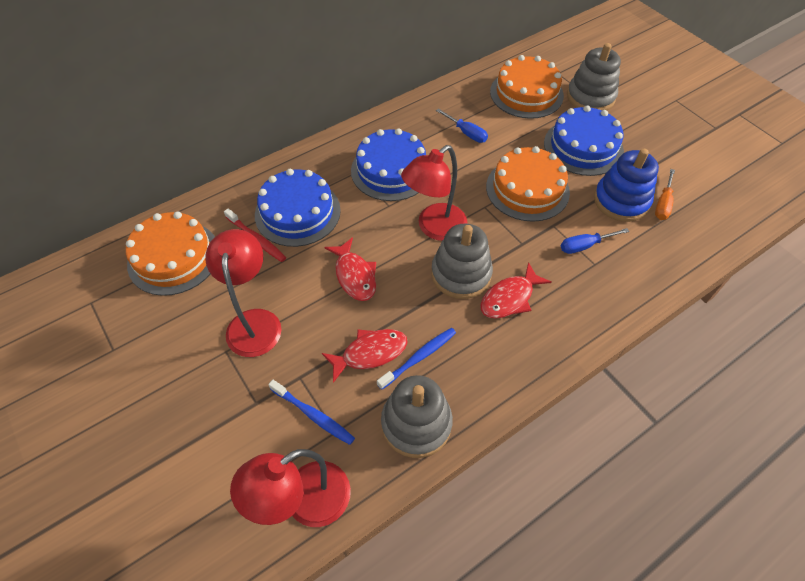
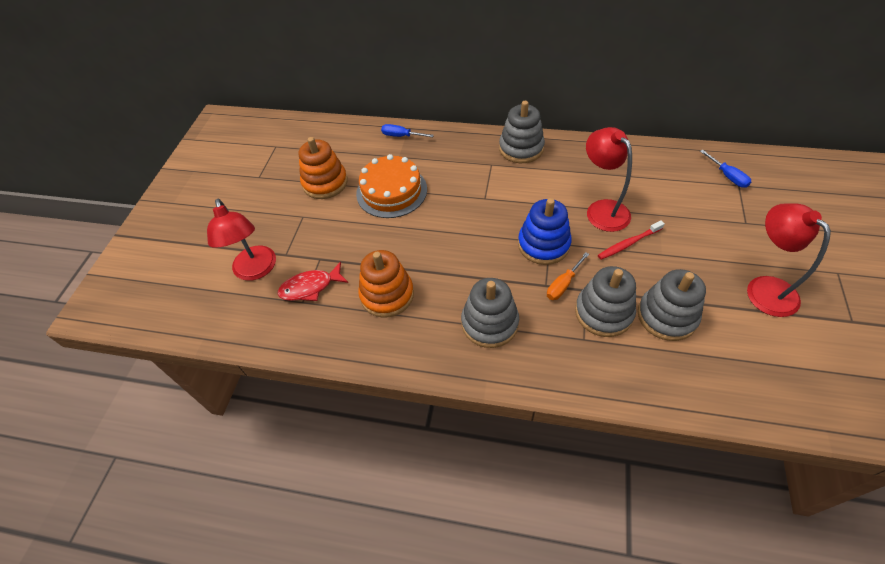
blue cake: 3 -> 0
blue toothbrush: 2 -> 0
grey stacking toy: 3 -> 4
orange cake: 3 -> 1
orange stacking toy: 0 -> 2
red fish: 3 -> 1

